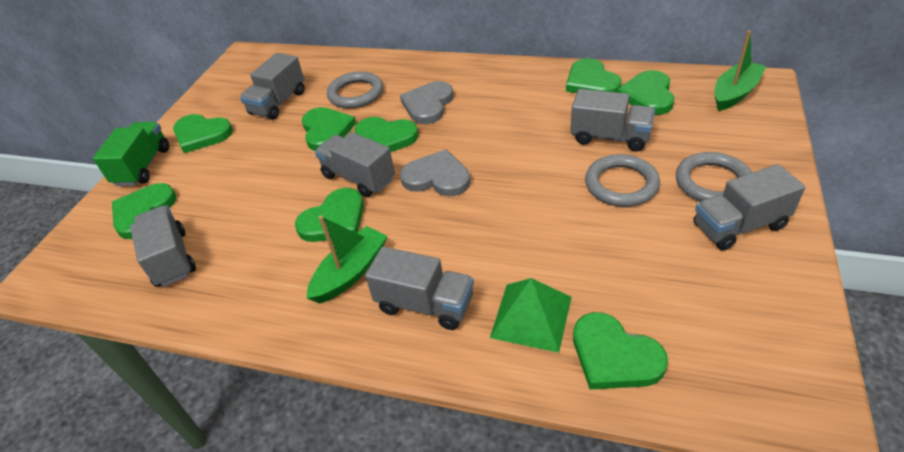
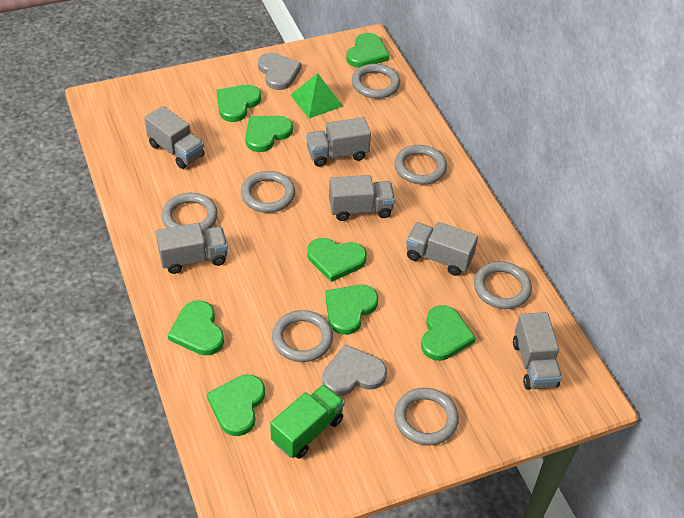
green boat: 2 -> 0
grey ring: 3 -> 7

